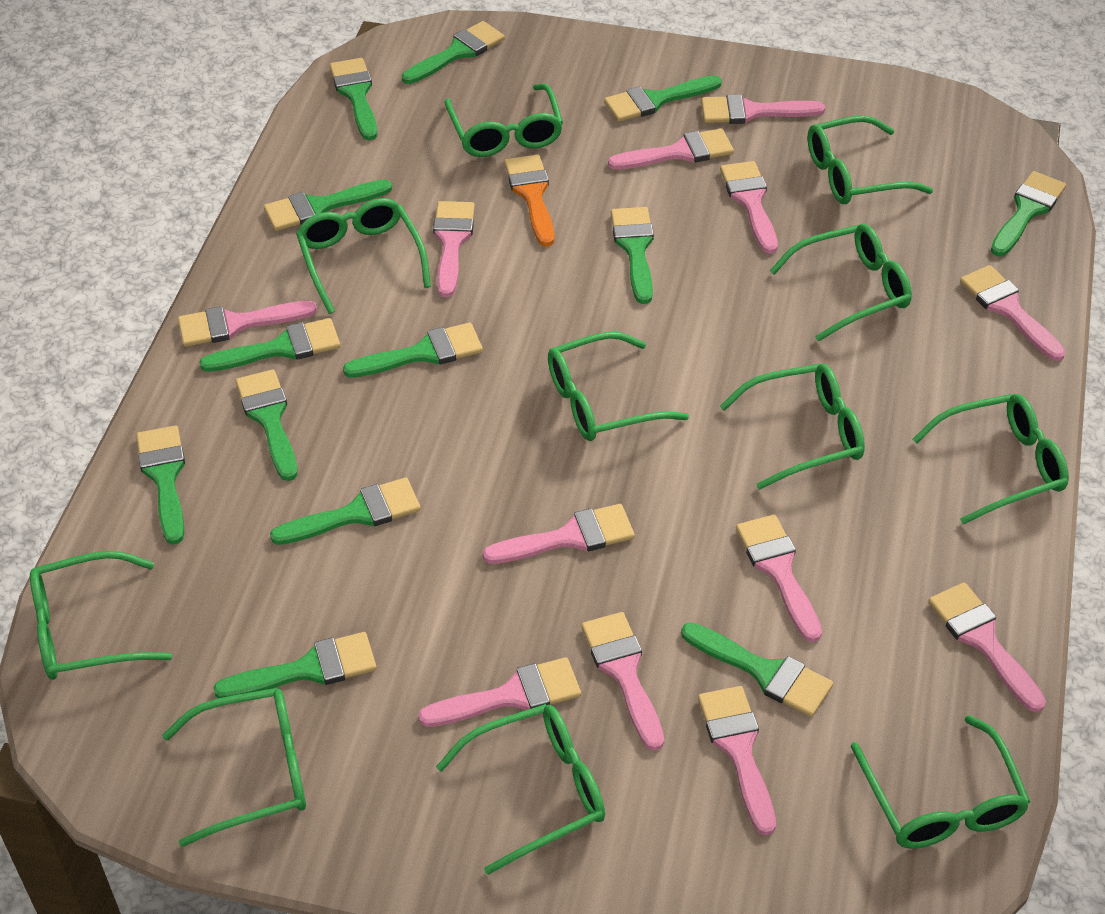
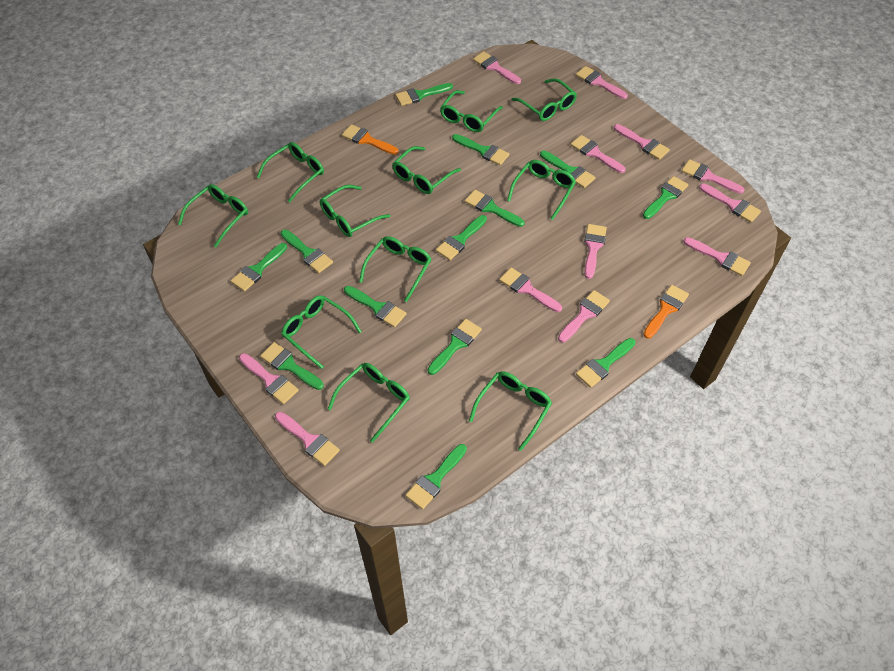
orange brush: 1 -> 2

